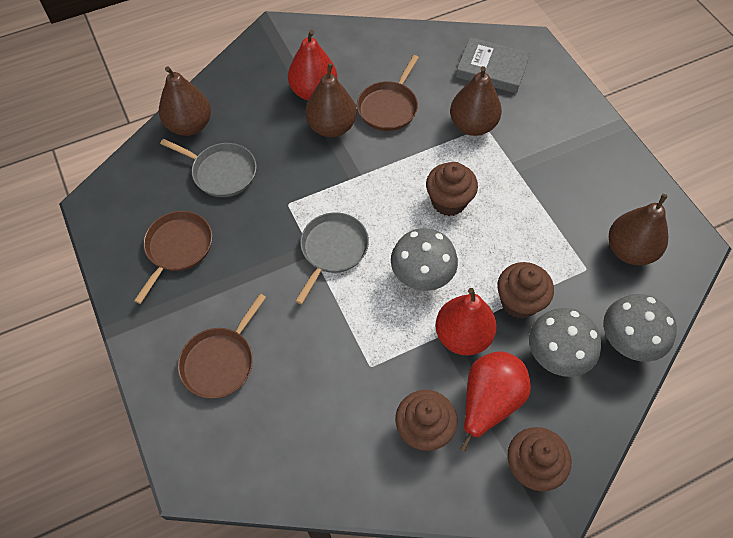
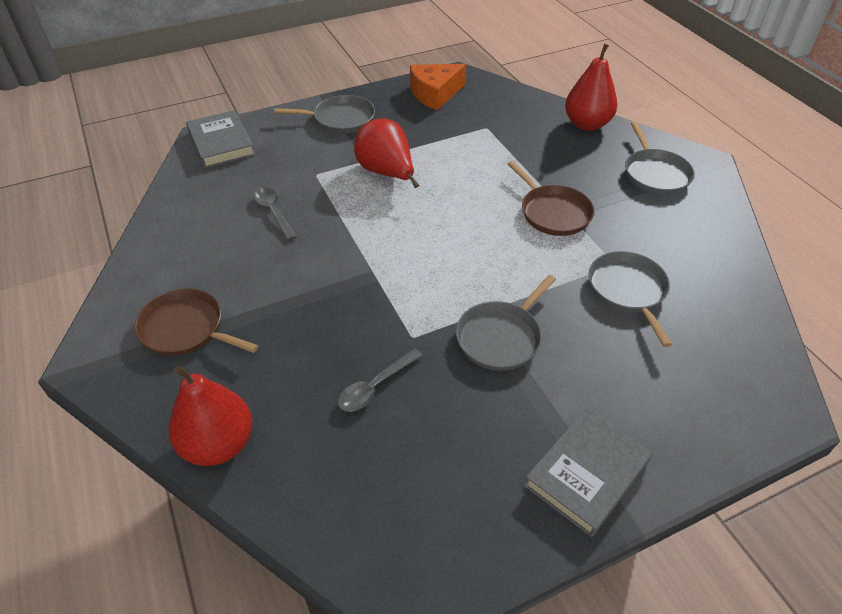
brown cupcake: 4 -> 0
brown pan: 3 -> 2
brown pear: 4 -> 0
grey book: 1 -> 2
grey mushroom: 3 -> 0
grey pan: 2 -> 4
grey spoon: 0 -> 2
orange cheese: 0 -> 1

